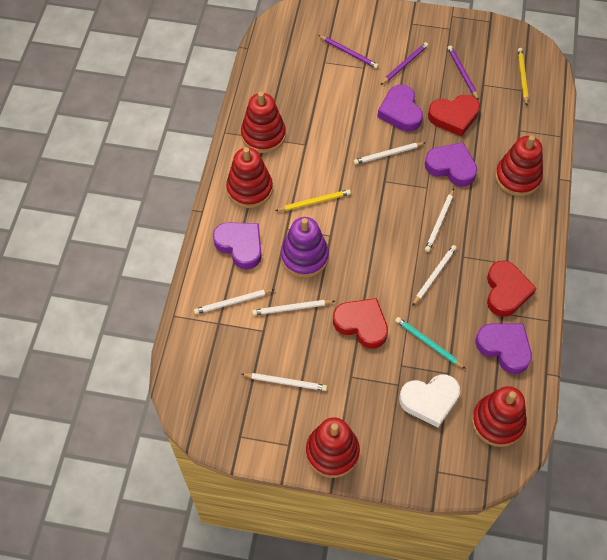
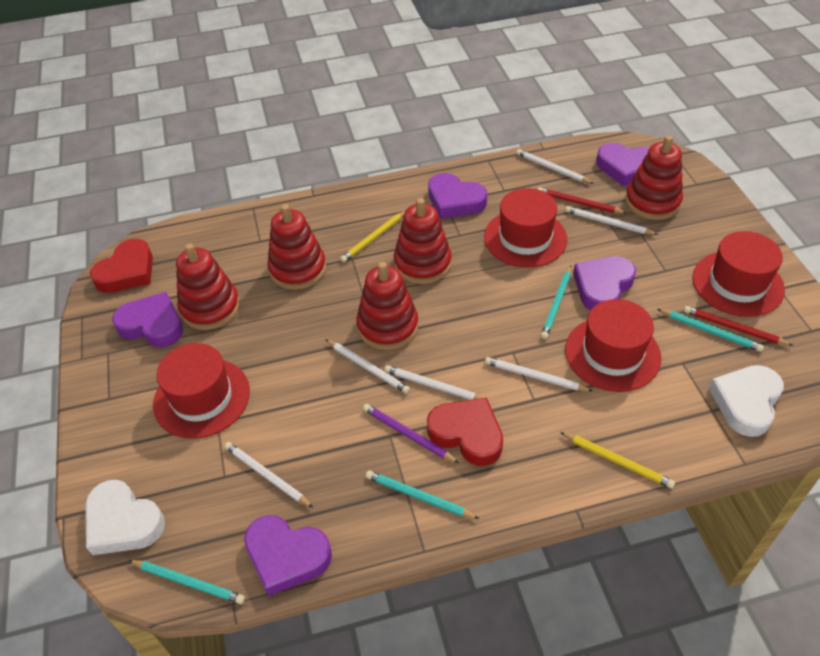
purple heart: 4 -> 5
purple pencil: 3 -> 1
purple stacking toy: 1 -> 0
red hat: 0 -> 4
red heart: 3 -> 2
red pencil: 0 -> 2
turquoise pencil: 1 -> 4
white heart: 1 -> 2

